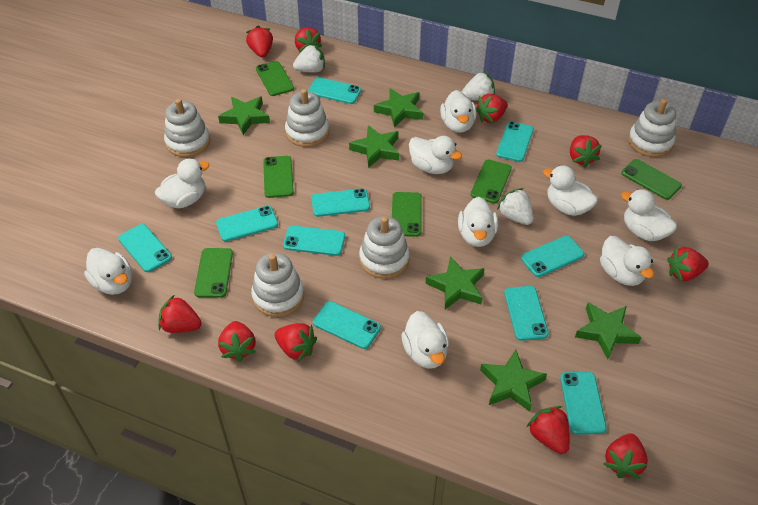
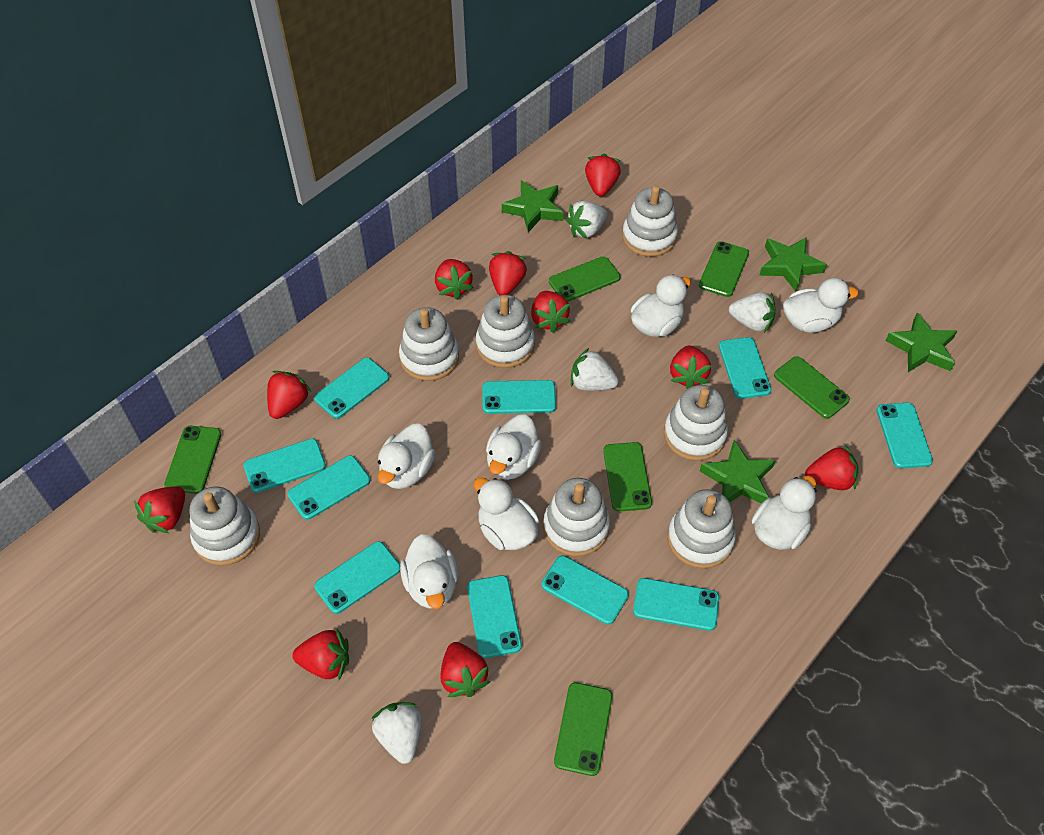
green star: 6 -> 4
white duck: 9 -> 7
white stacking toy: 5 -> 7
white strawberry: 3 -> 4

